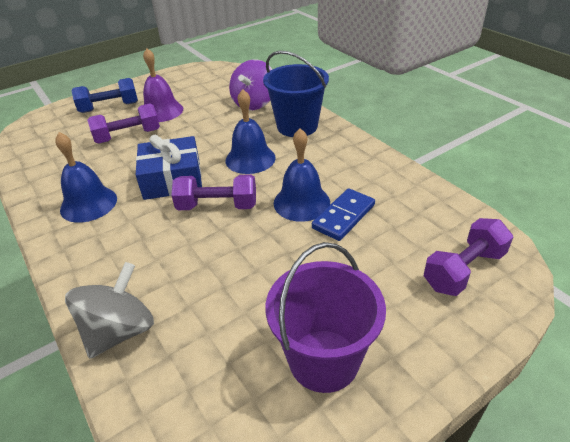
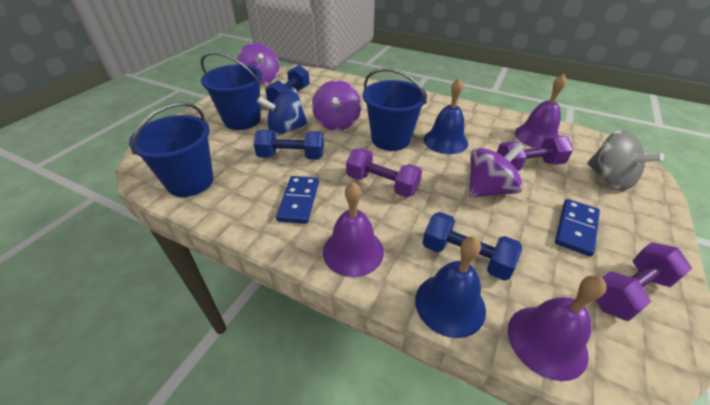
blue bell: 3 -> 2
blue bucket: 1 -> 3
blue domino: 1 -> 2
blue dumbbell: 1 -> 3
blue gift: 1 -> 0
blue spinning top: 0 -> 1
purple bell: 1 -> 3
purple bucket: 1 -> 0
purple spinning top: 1 -> 3

